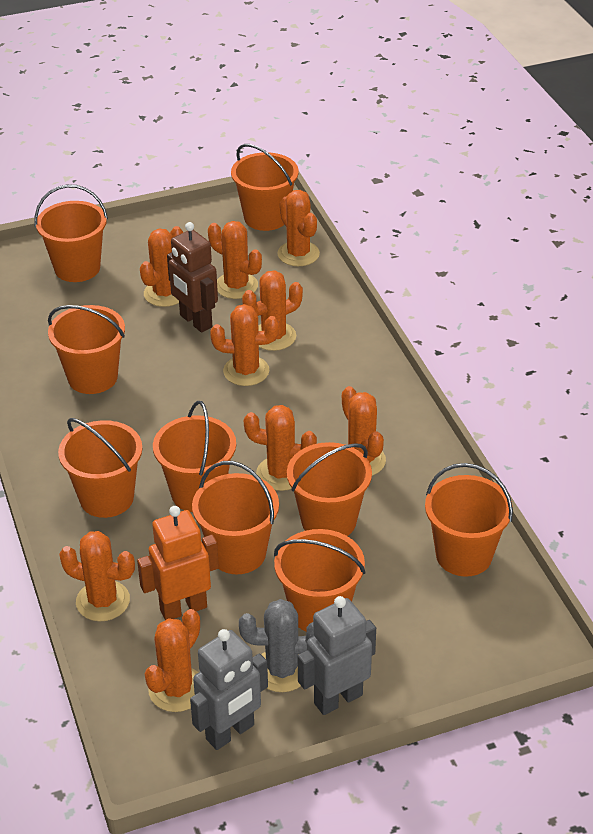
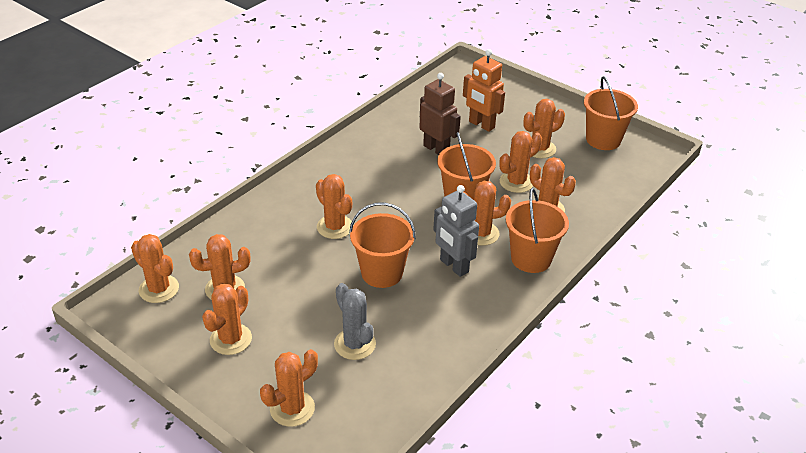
grey robot: 2 -> 1
orange bucket: 9 -> 4

